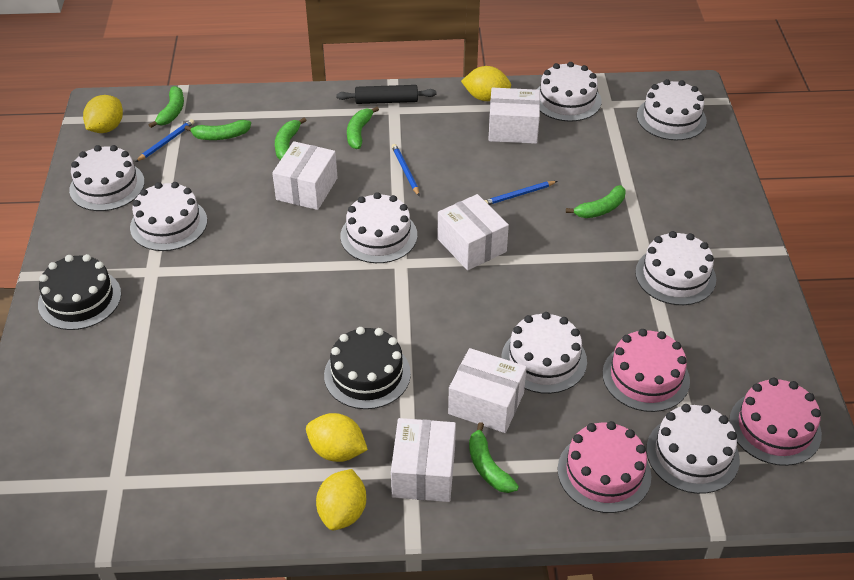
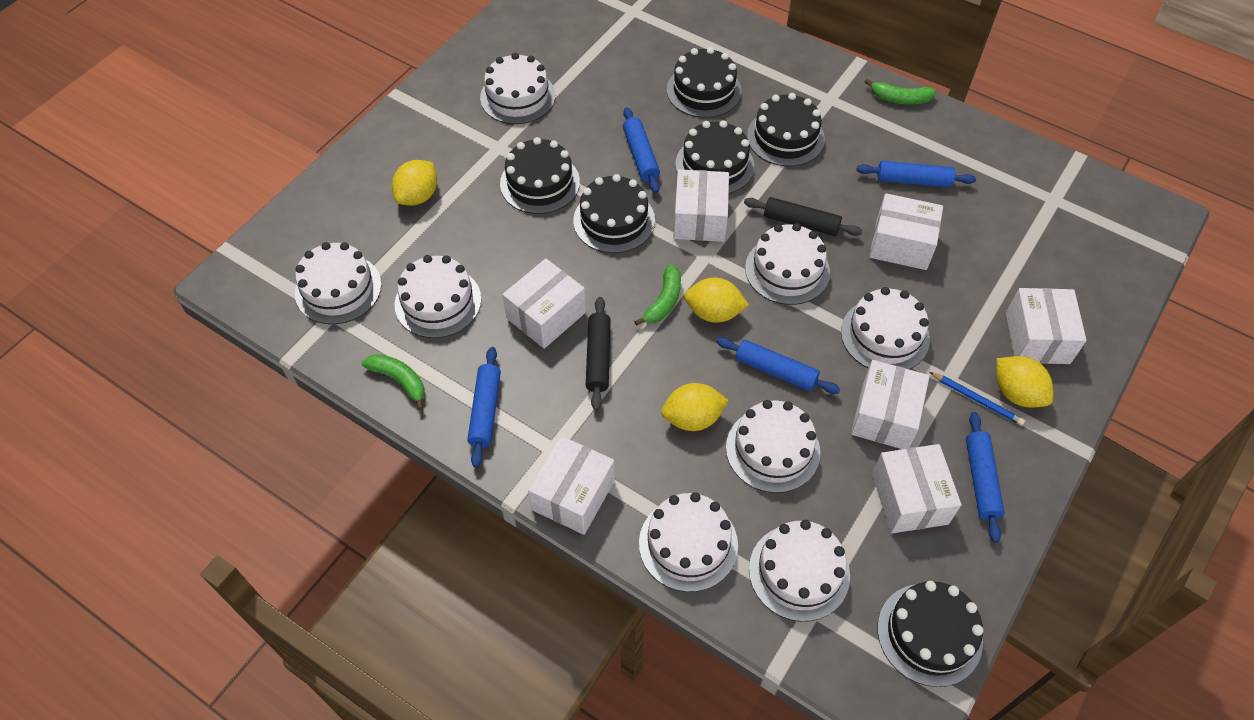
black cake: 2 -> 6
black rolling pin: 1 -> 2
blue pencil: 3 -> 1
blue rolling pin: 0 -> 5
green banana: 6 -> 3
pink cake: 3 -> 0
white box: 5 -> 7

